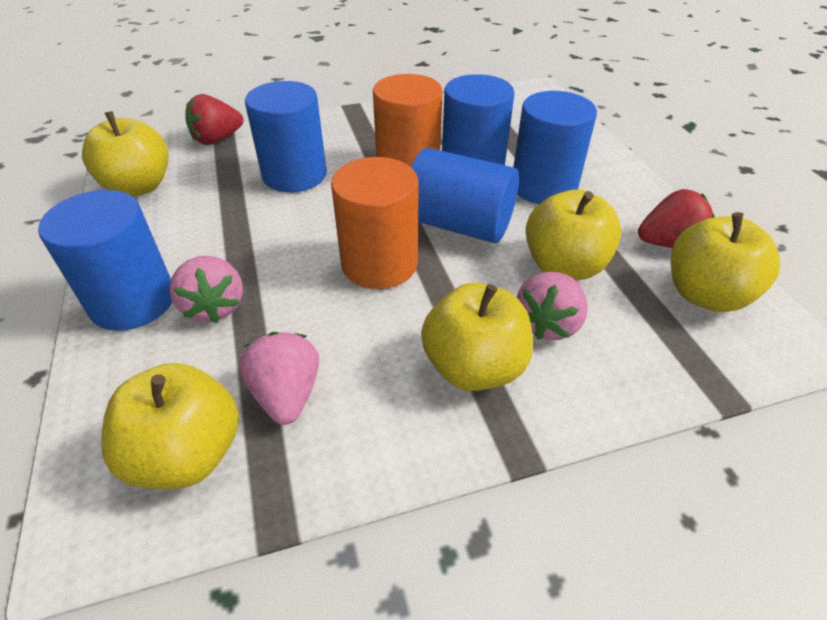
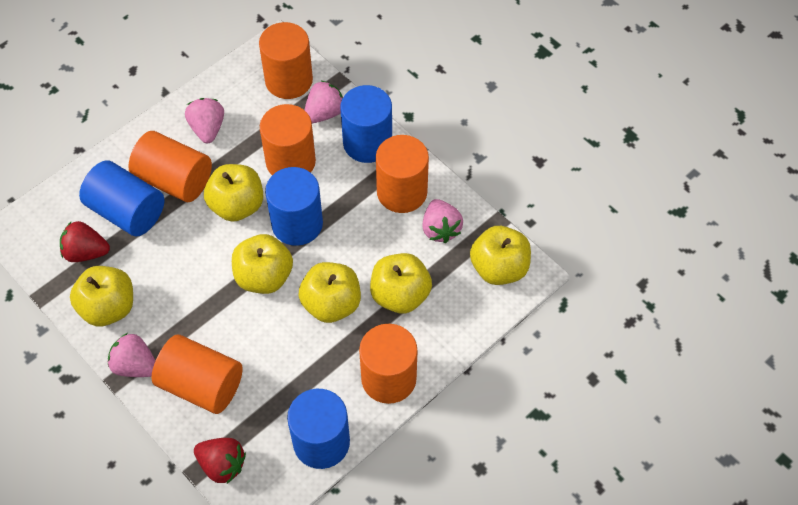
blue cylinder: 5 -> 4
orange cylinder: 2 -> 6
pink strawberry: 3 -> 4
yellow apple: 5 -> 6

